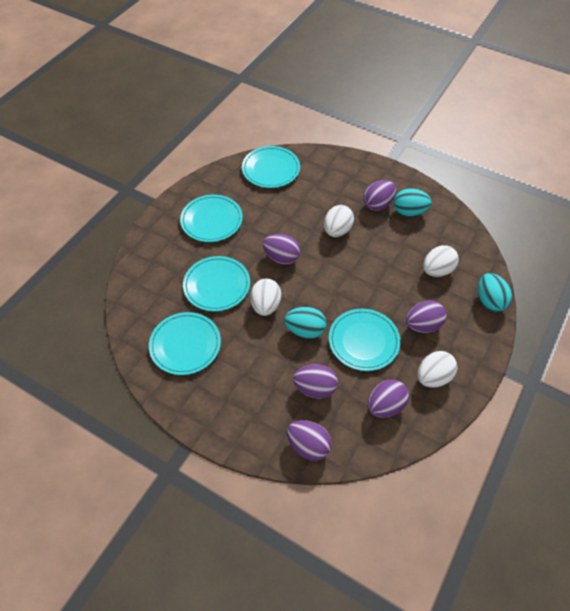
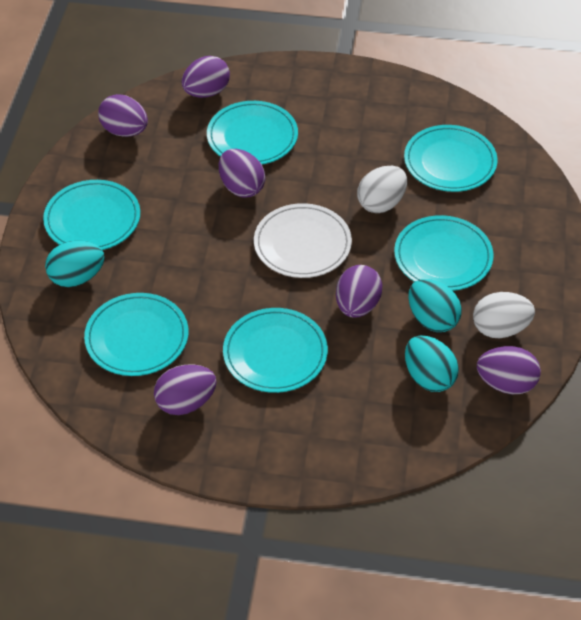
turquoise plate: 5 -> 6
white egg: 4 -> 2
white plate: 0 -> 1

